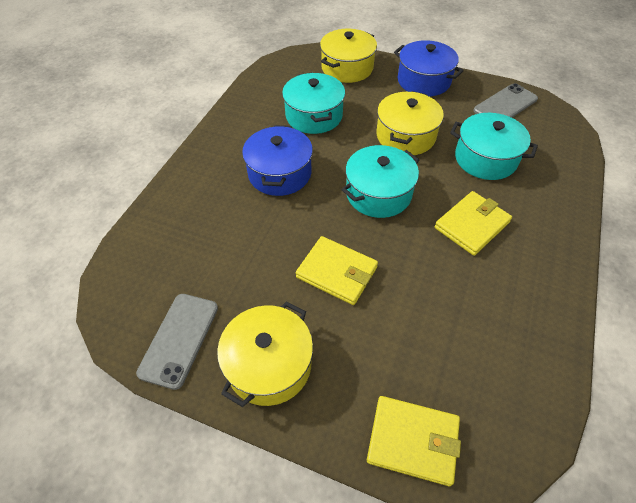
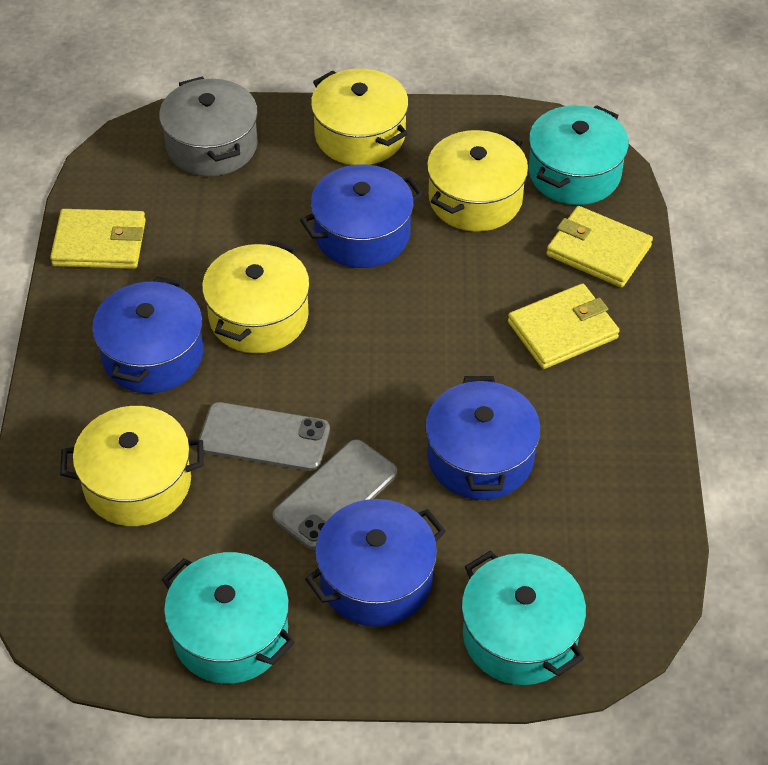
blue pot: 2 -> 4
grey pot: 0 -> 1
yellow pot: 3 -> 4

